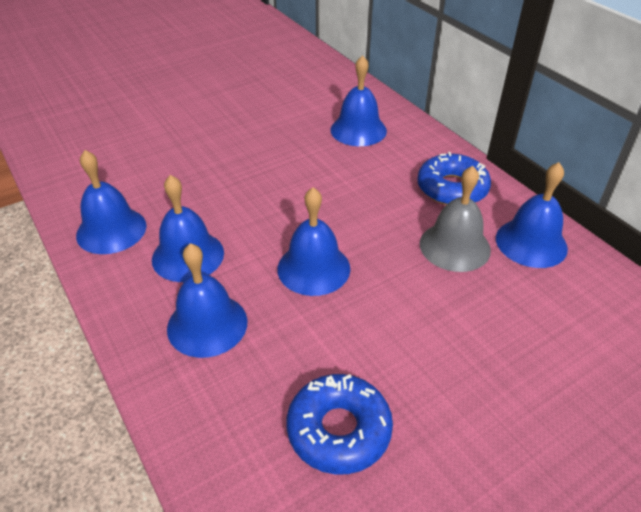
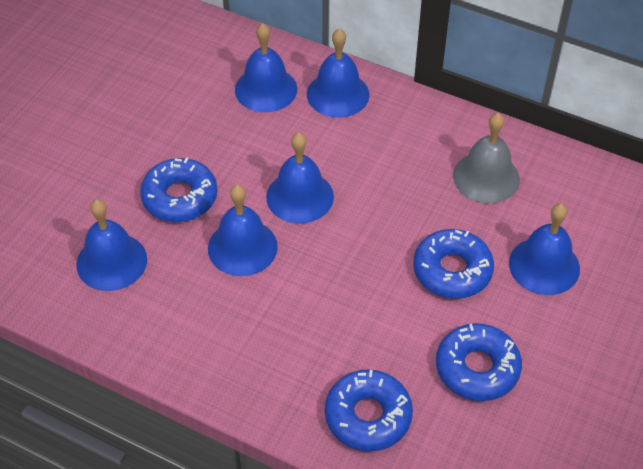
blue donut: 2 -> 4

